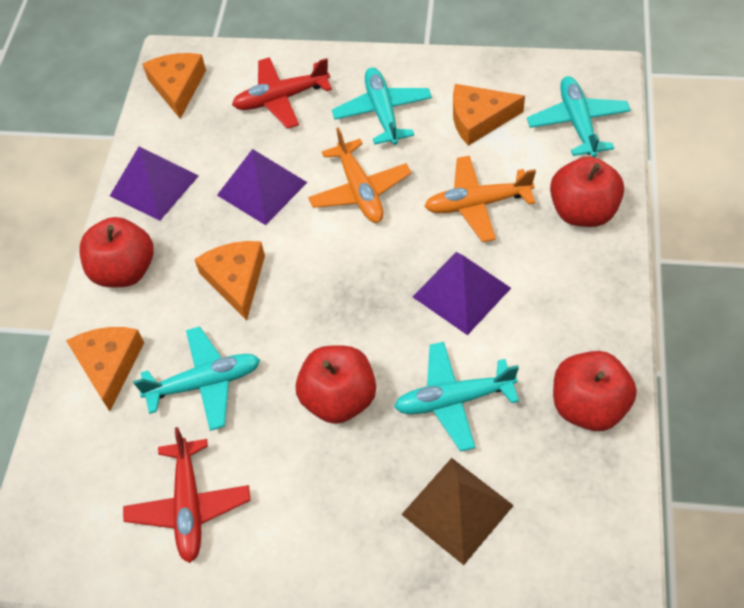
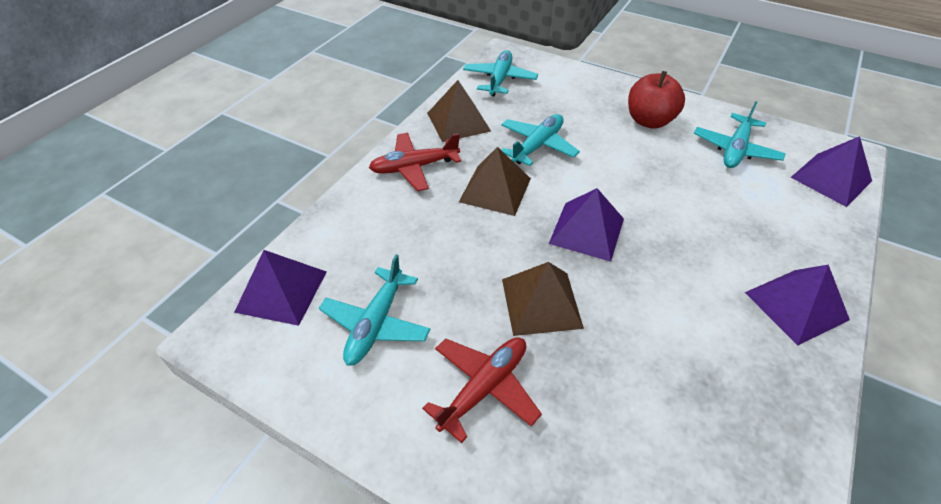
brown pyramid: 1 -> 3
orange cheese: 4 -> 0
orange plane: 2 -> 0
purple pyramid: 3 -> 4
red apple: 4 -> 1

